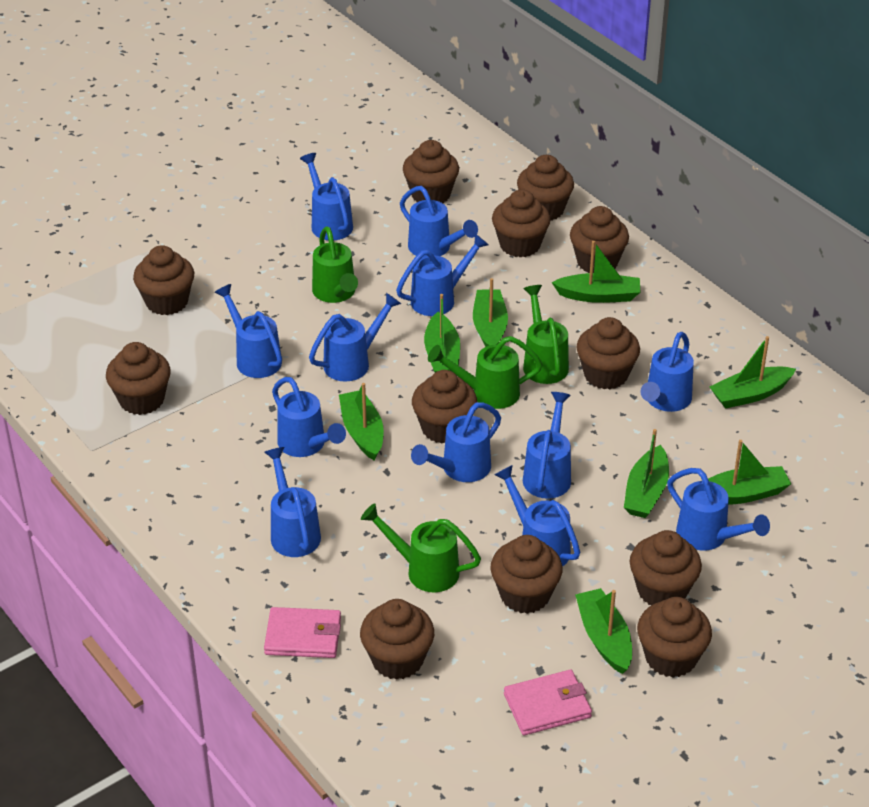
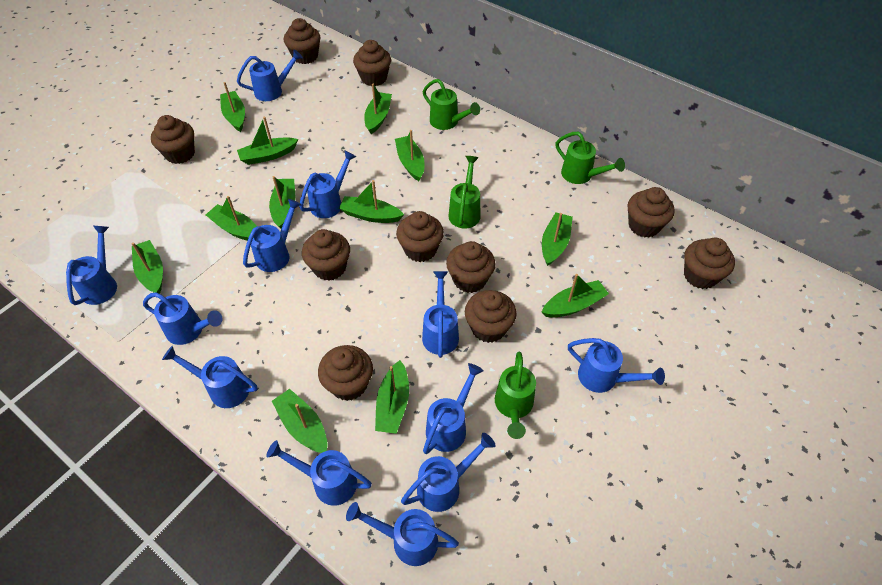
brown cupcake: 12 -> 10
green boat: 8 -> 12
pink wallet: 2 -> 0

